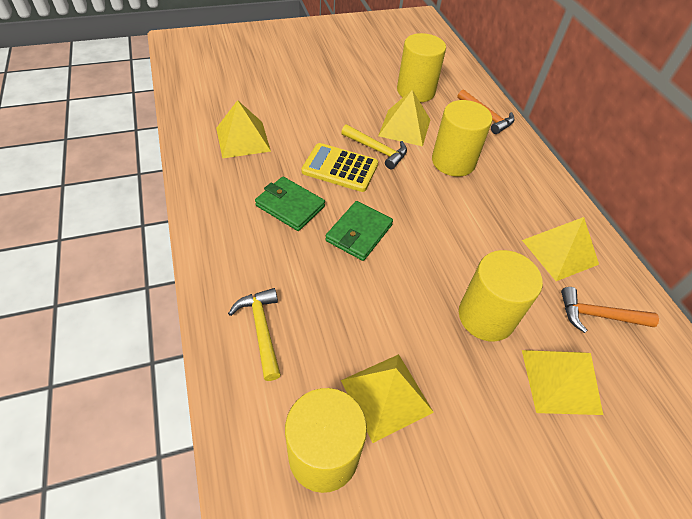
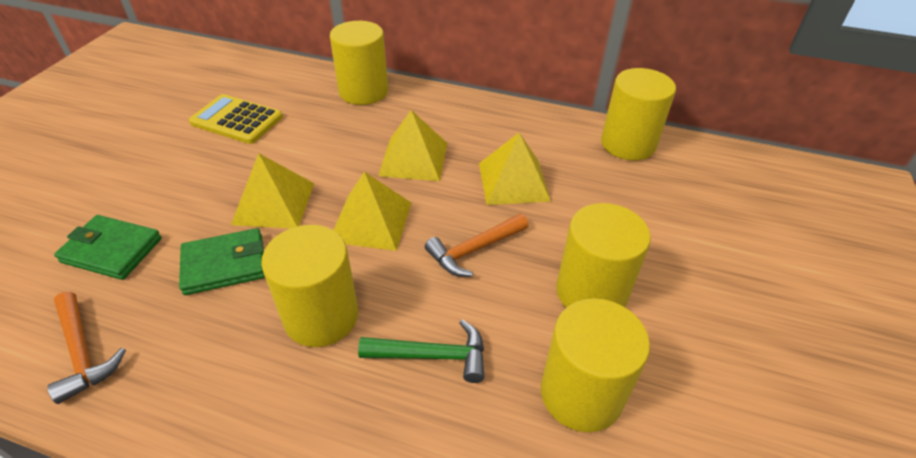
green hammer: 0 -> 1
yellow cylinder: 4 -> 5
yellow hammer: 2 -> 0
yellow pyramid: 5 -> 4

